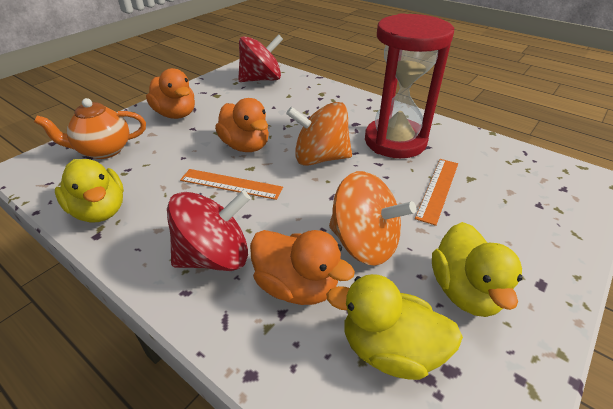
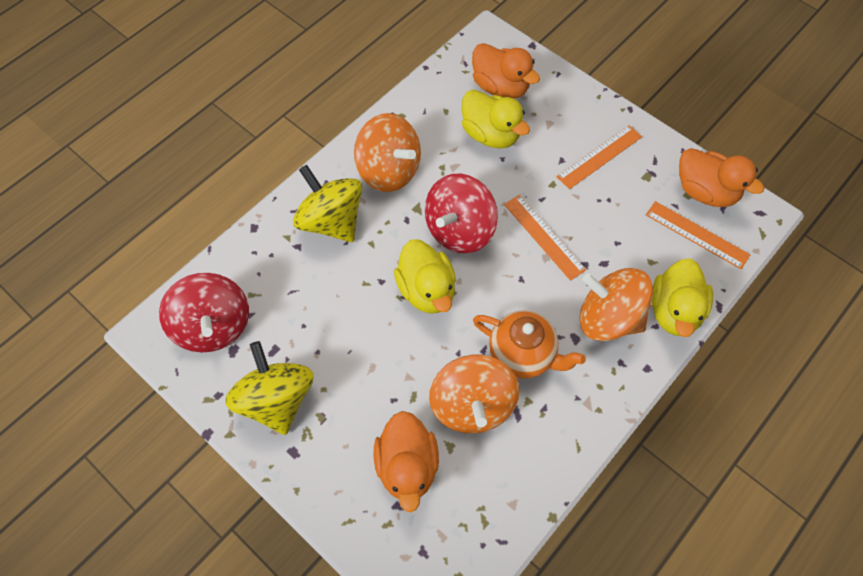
orange ruler: 2 -> 3
orange spinning top: 2 -> 3
red hourglass: 1 -> 0
yellow spinning top: 0 -> 2

